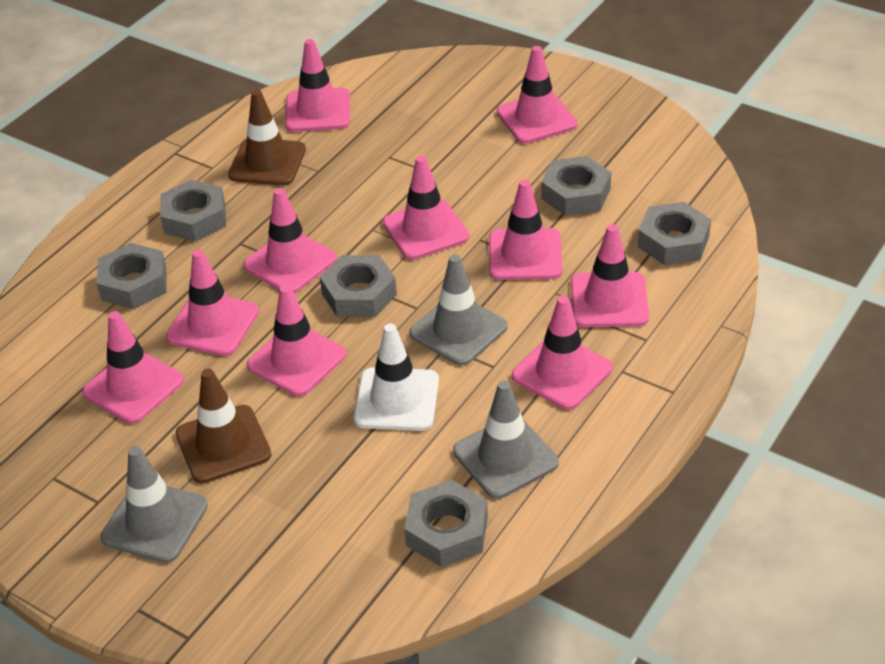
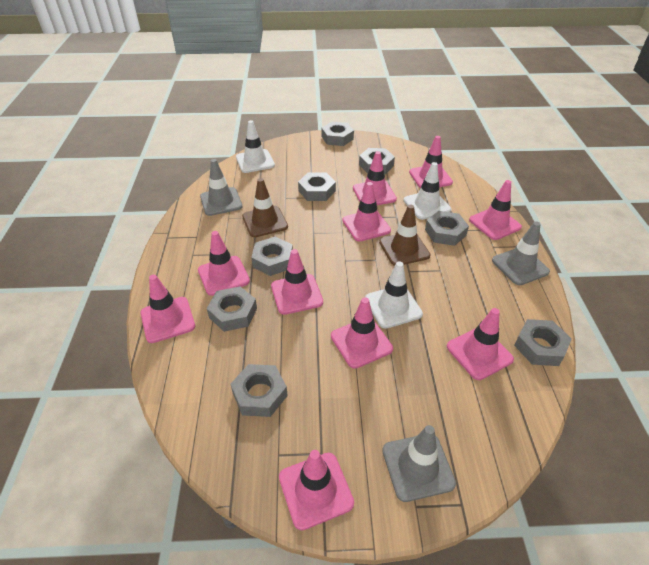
grey nut: 6 -> 8
white traffic cone: 1 -> 3

